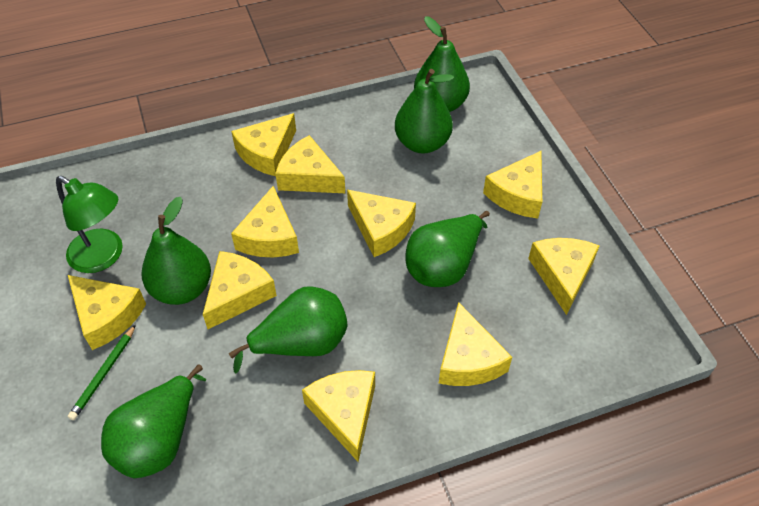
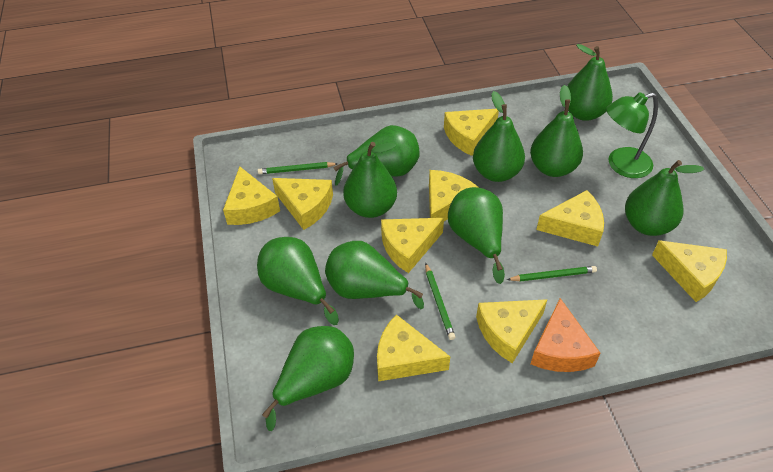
green pear: 6 -> 10
green pencil: 1 -> 3
orange cheese: 0 -> 1
yellow cheese: 10 -> 9

